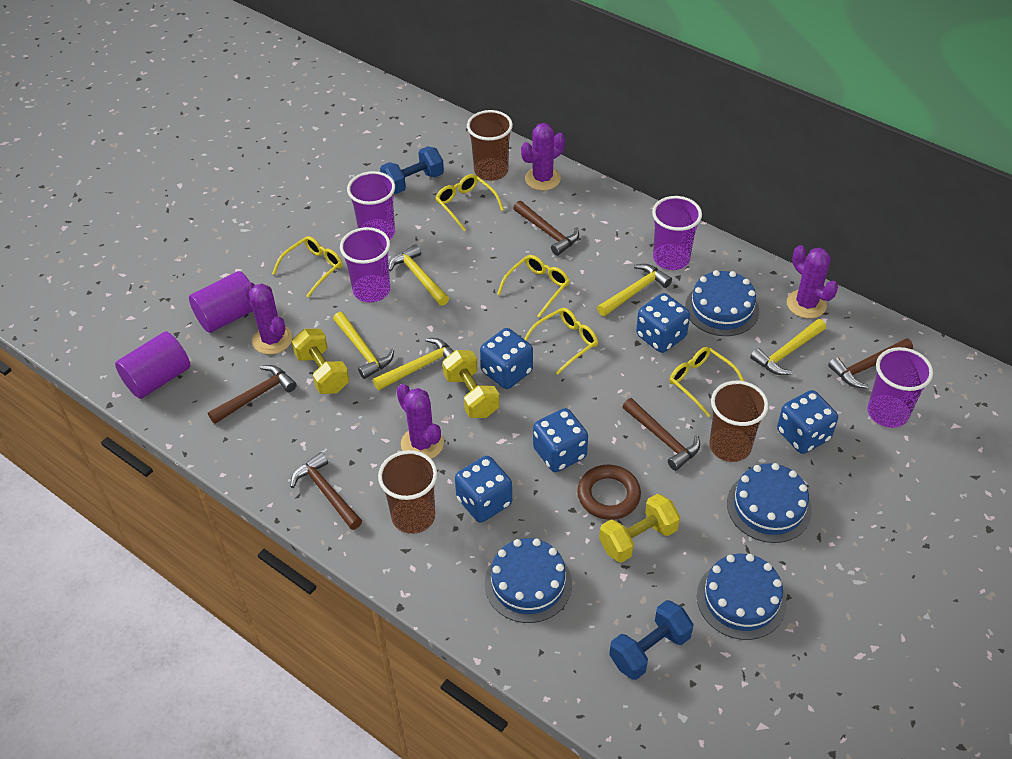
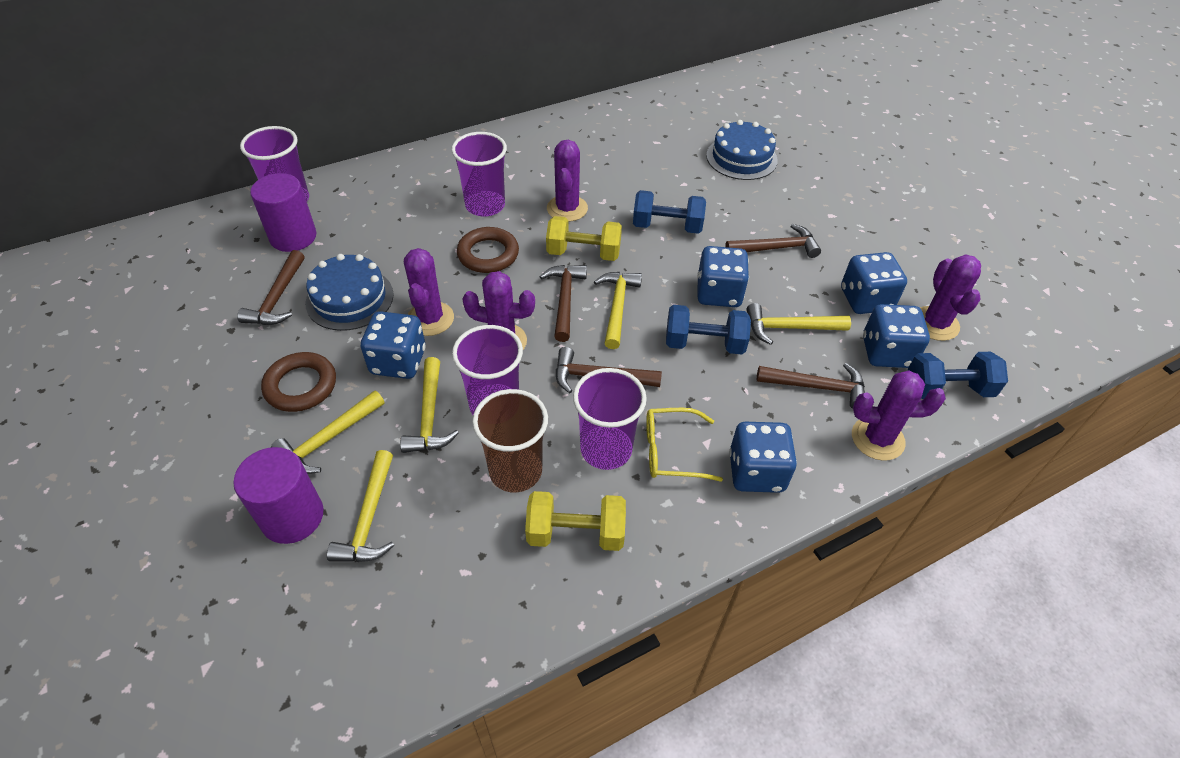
blue cake: 4 -> 2
blue dumbbell: 2 -> 3
brown cup: 3 -> 1
brown ring: 1 -> 2
purple cactus: 4 -> 5
yellow dumbbell: 3 -> 2
yellow glasses: 5 -> 1

